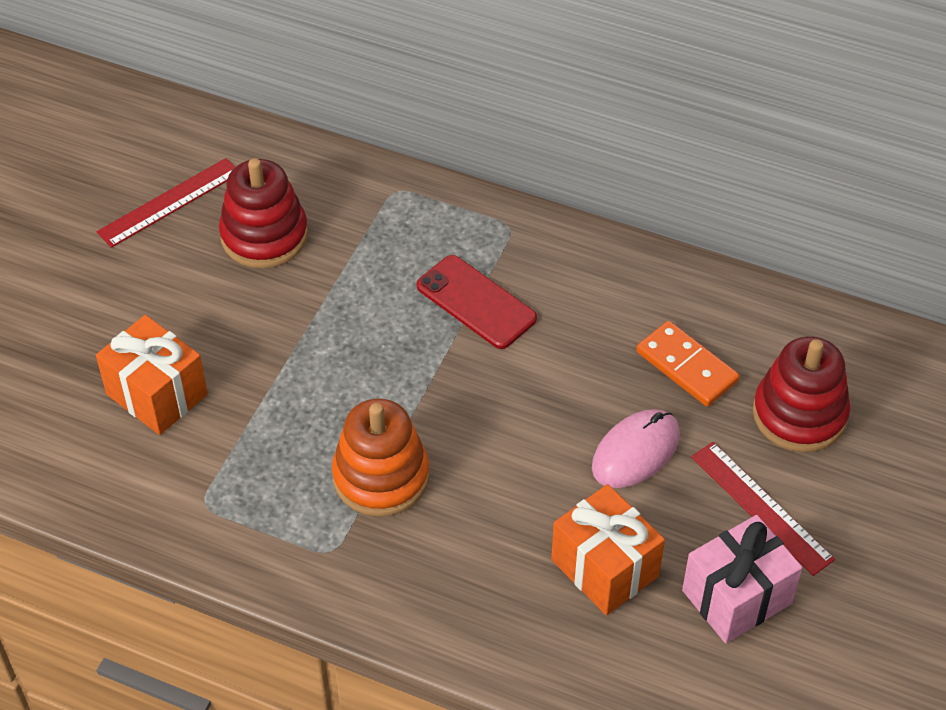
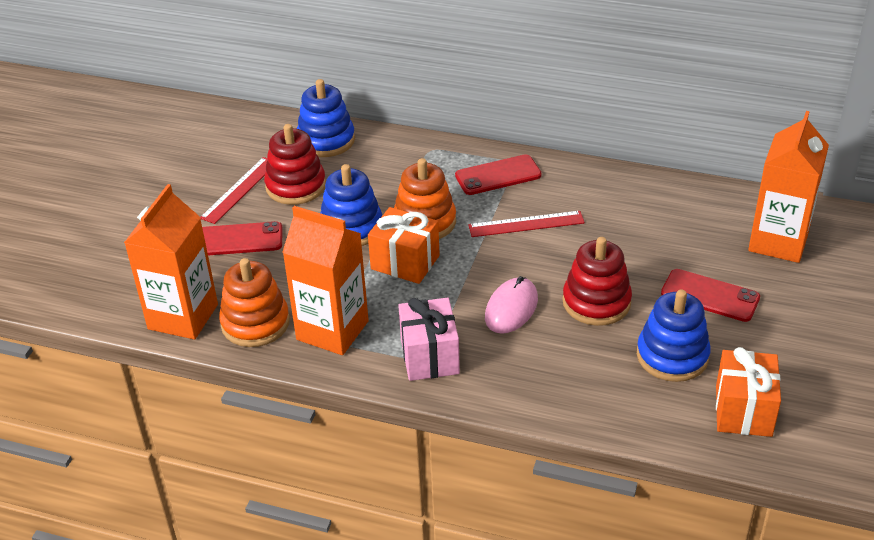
blue stacking toy: 0 -> 3
orange carton: 0 -> 3
orange domino: 1 -> 0
orange stacking toy: 1 -> 2
red phone: 1 -> 3

